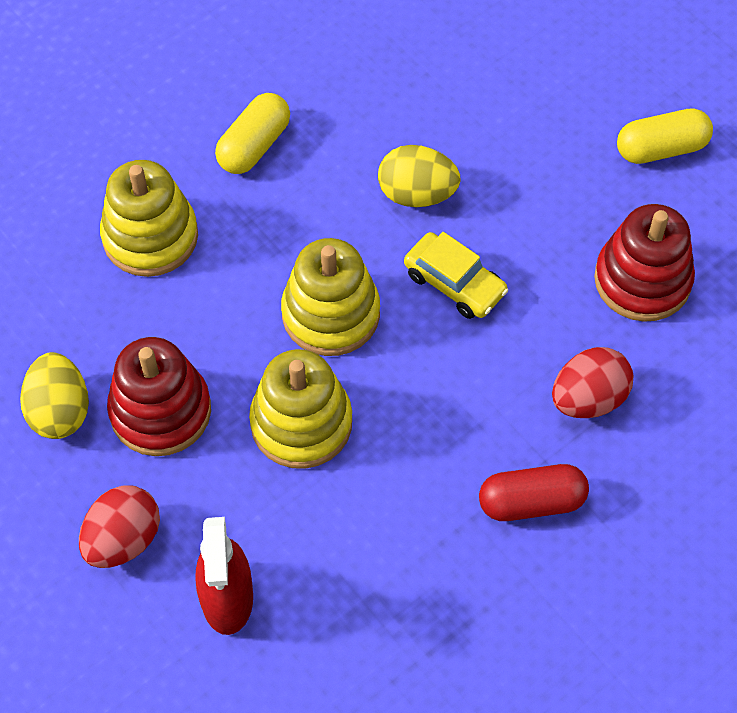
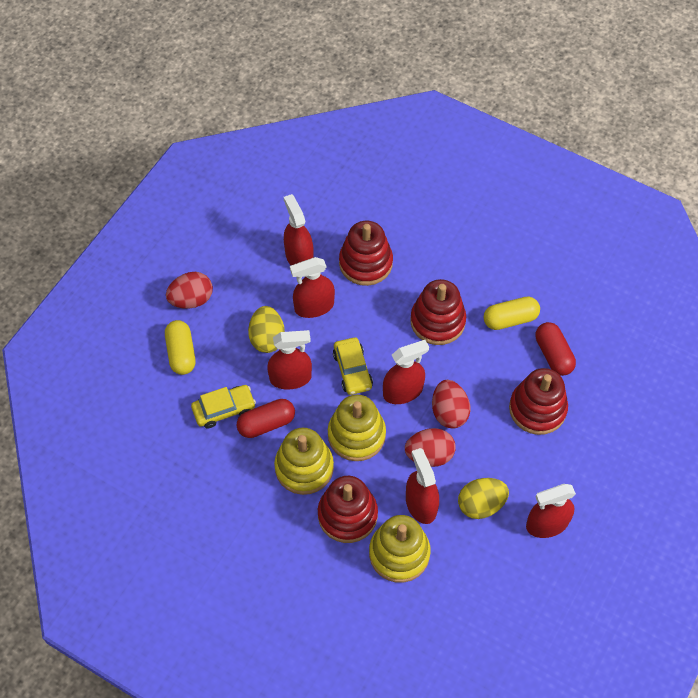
red capsule: 1 -> 2
red egg: 2 -> 3
red spray bottle: 1 -> 6
red stacking toy: 2 -> 4
yellow car: 1 -> 2

